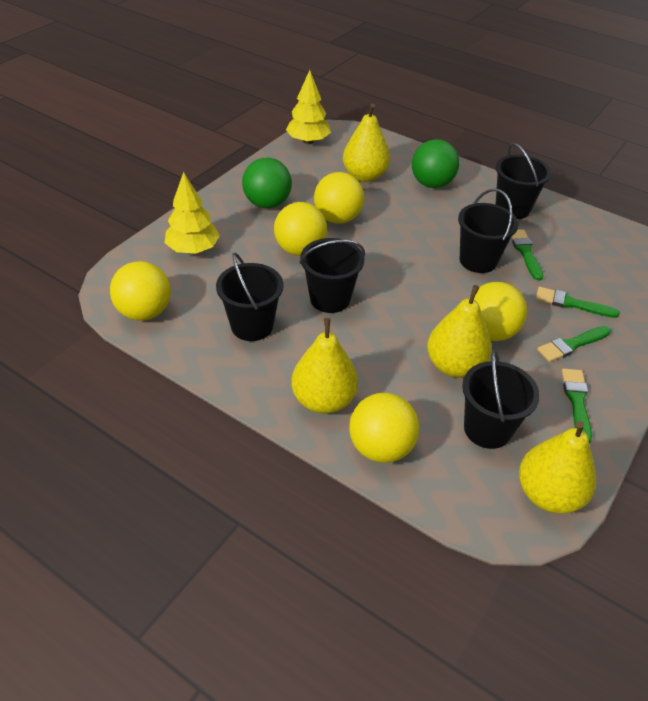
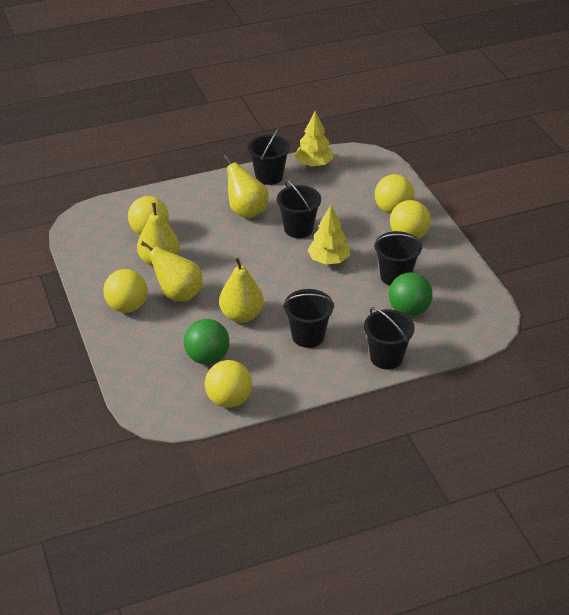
green brush: 4 -> 0

